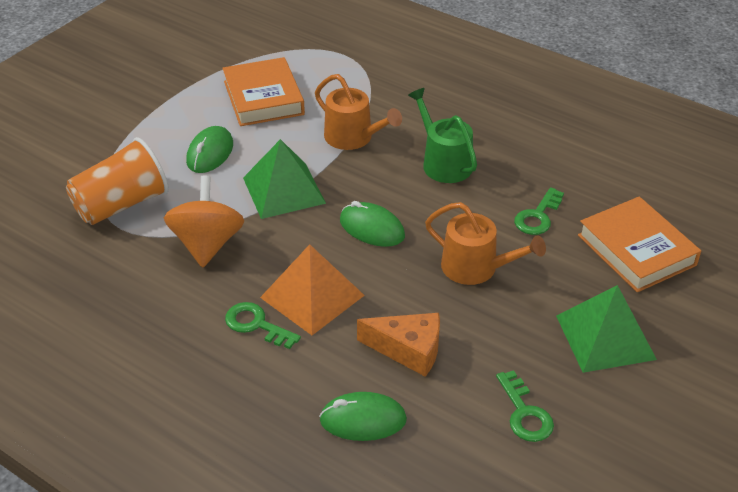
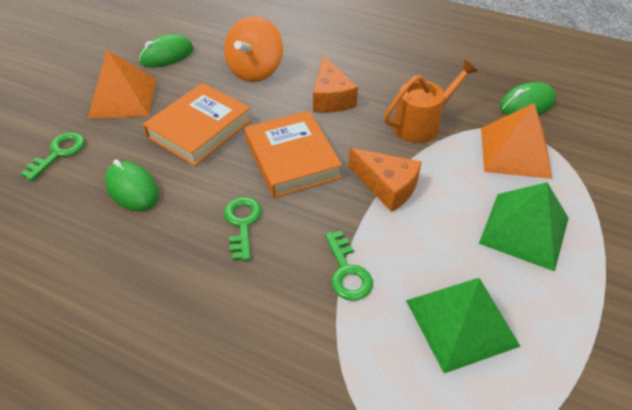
green watering can: 1 -> 0
orange cheese: 1 -> 2
orange cup: 1 -> 0
orange pyramid: 1 -> 2
orange watering can: 2 -> 1

